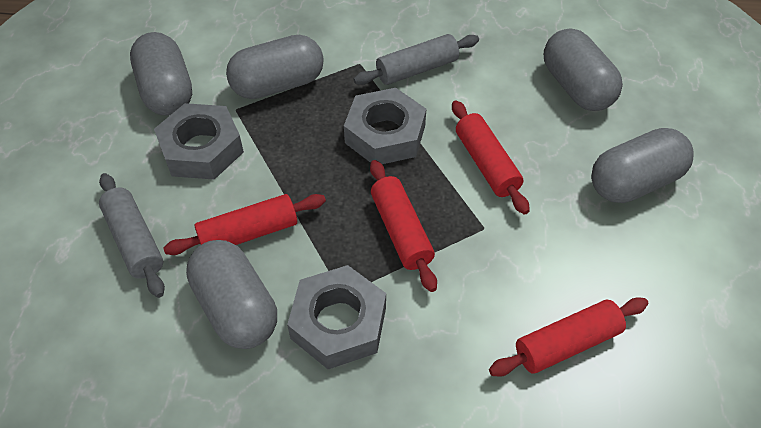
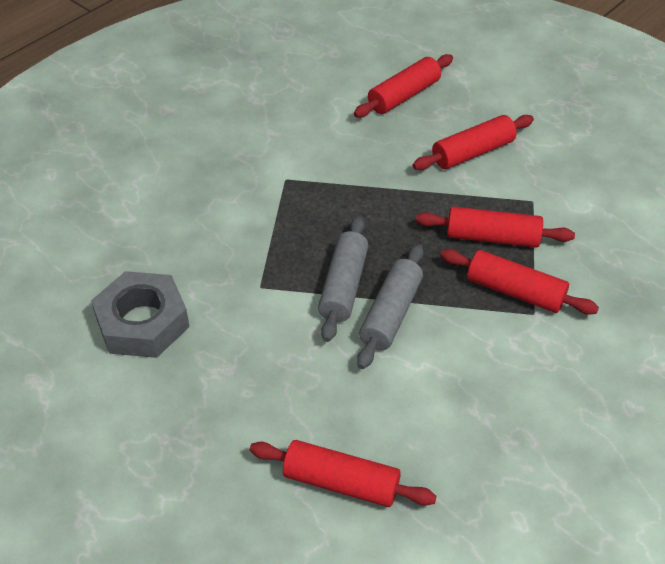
grey capsule: 5 -> 0
grey nut: 3 -> 1
red rolling pin: 4 -> 5

